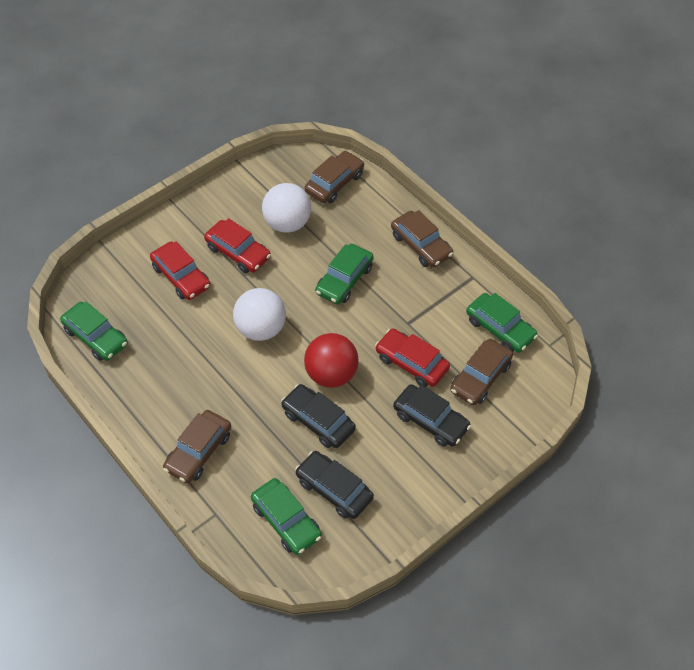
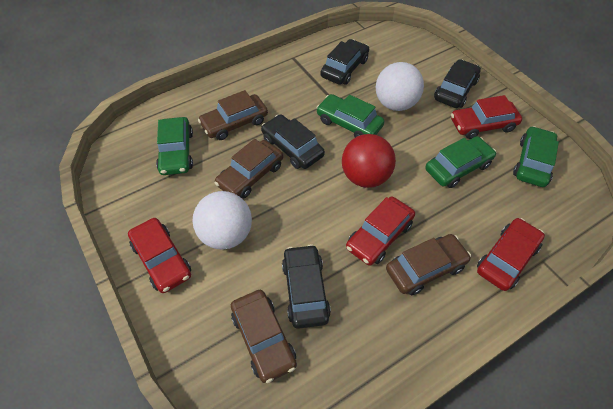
black car: 3 -> 4
red car: 3 -> 4

